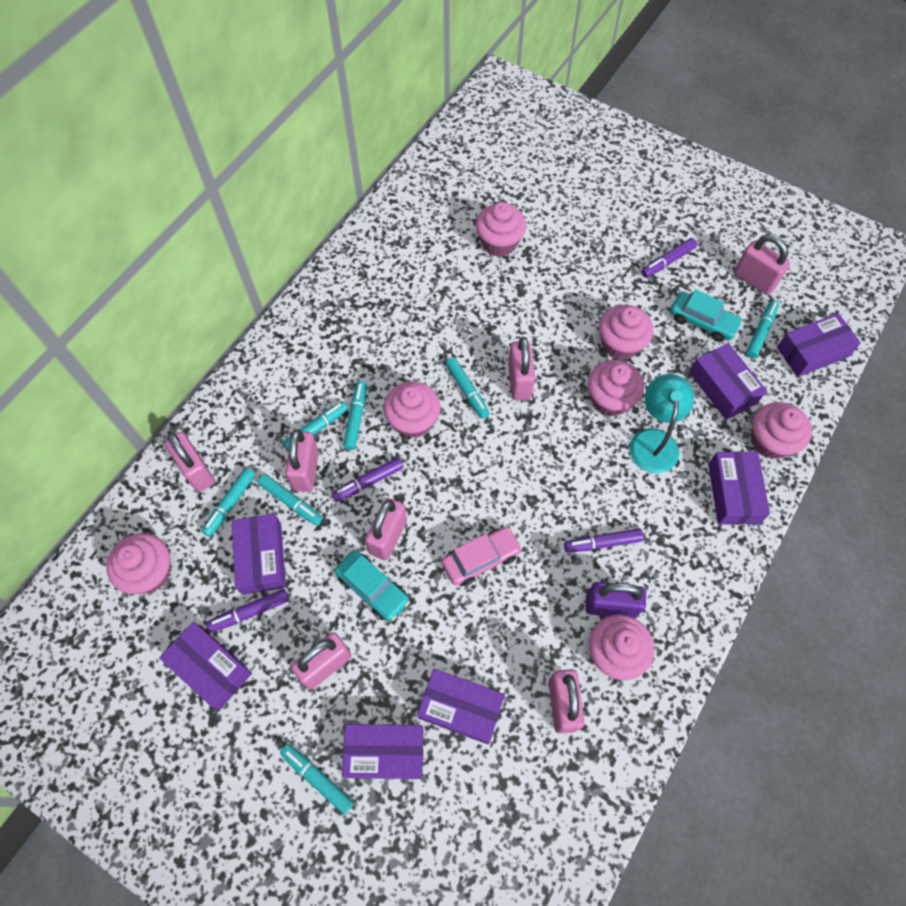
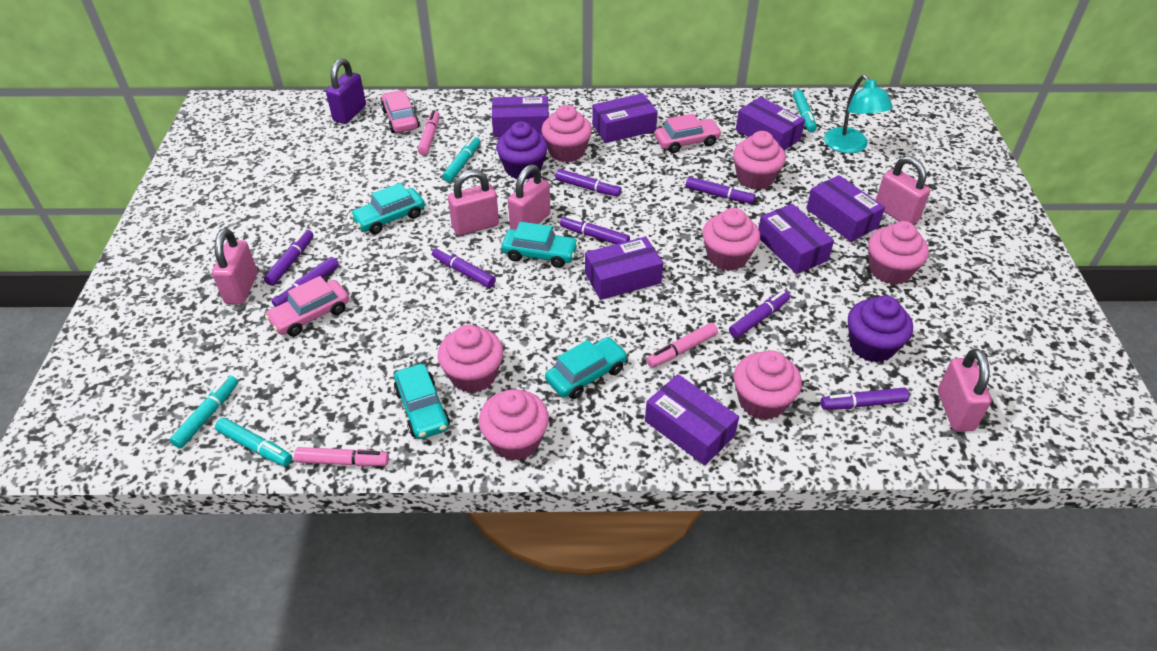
pink car: 1 -> 3
pink marker: 0 -> 3
pink padlock: 7 -> 5
purple cupcake: 0 -> 2
purple marker: 4 -> 8
turquoise car: 2 -> 4
turquoise marker: 7 -> 4

